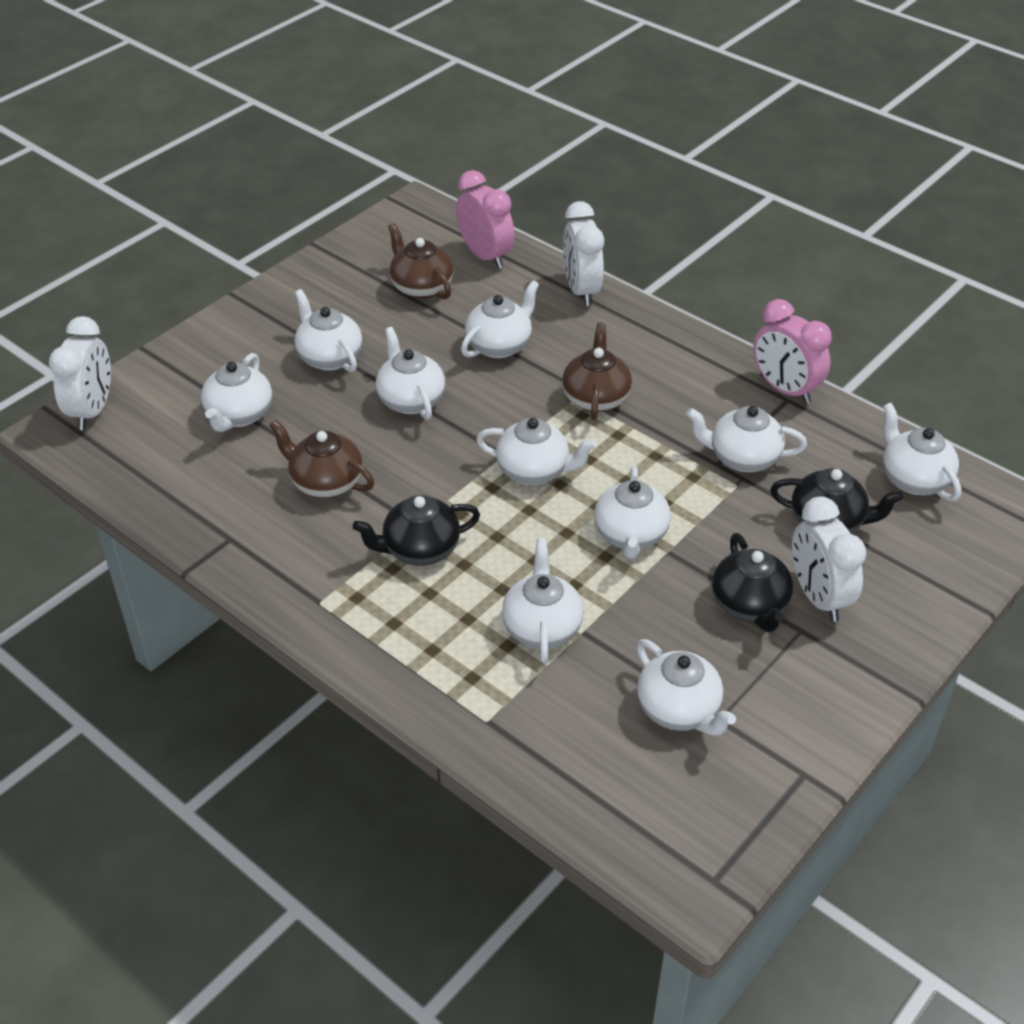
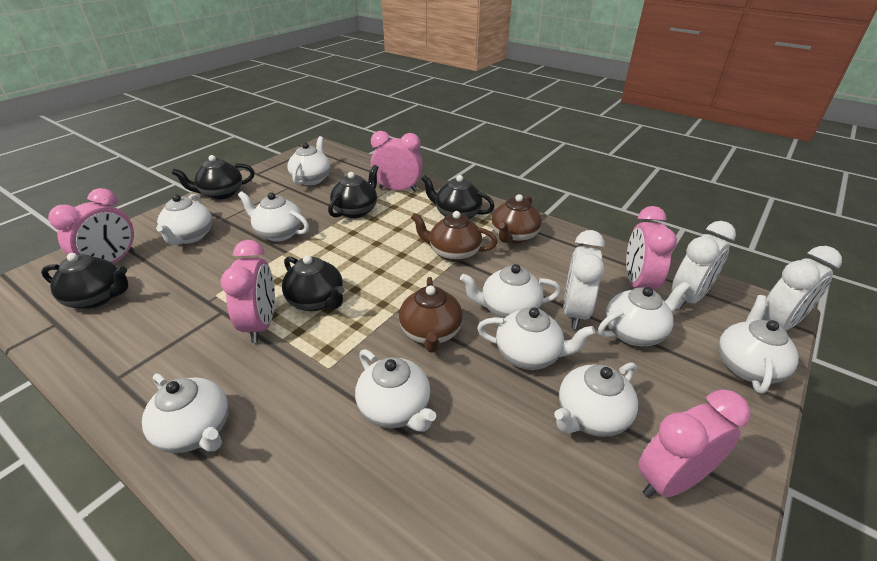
black teapot: 3 -> 5
pink clock: 2 -> 5

